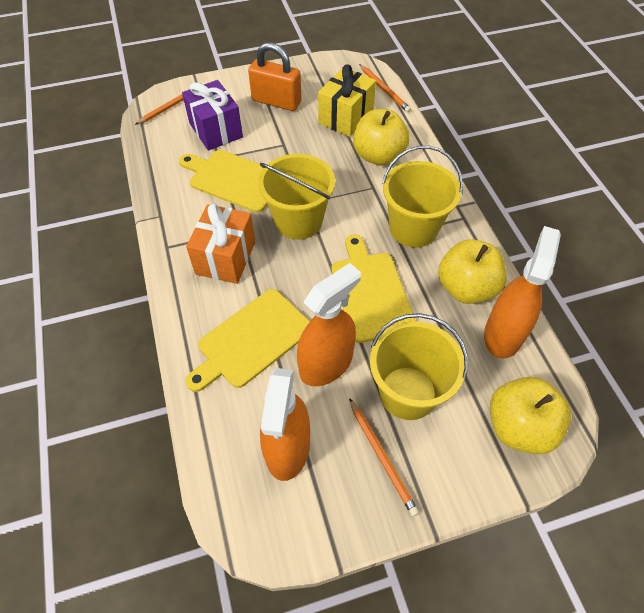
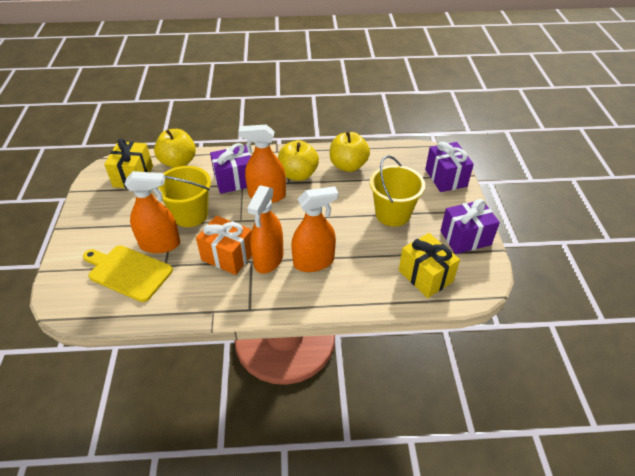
orange padlock: 1 -> 0
orange pencil: 3 -> 0
orange spray bottle: 3 -> 4
purple gift: 1 -> 3
yellow bucket: 3 -> 2
yellow cutting board: 3 -> 1
yellow gift: 1 -> 2

